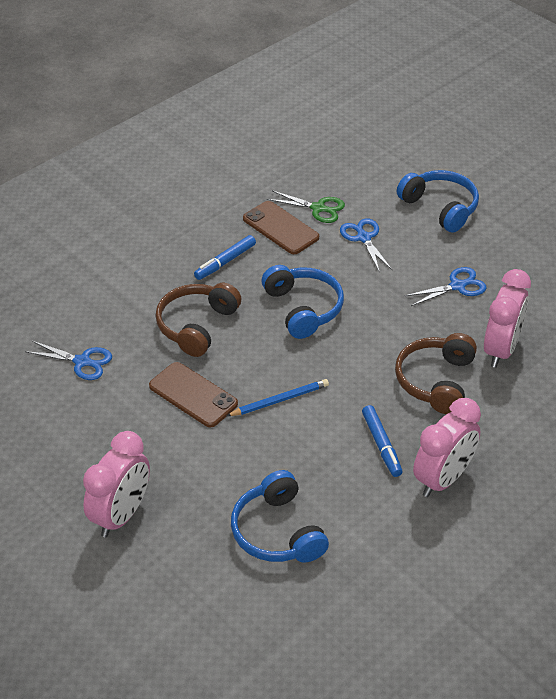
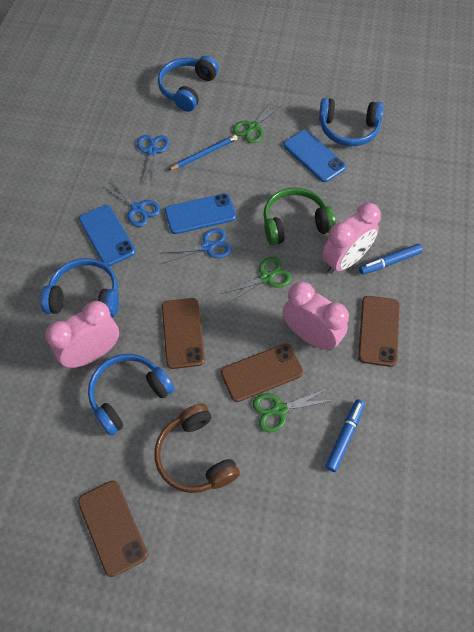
blue headphones: 3 -> 4
blue phone: 0 -> 3
brown headphones: 2 -> 1
brown phone: 2 -> 4
green headphones: 0 -> 1
green scissors: 1 -> 3

